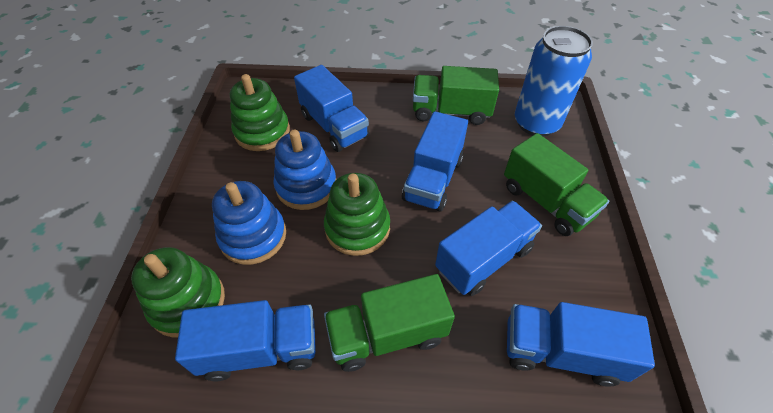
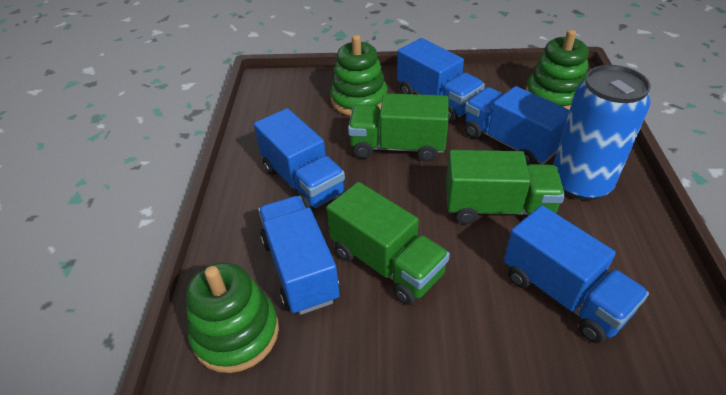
blue stacking toy: 2 -> 0

